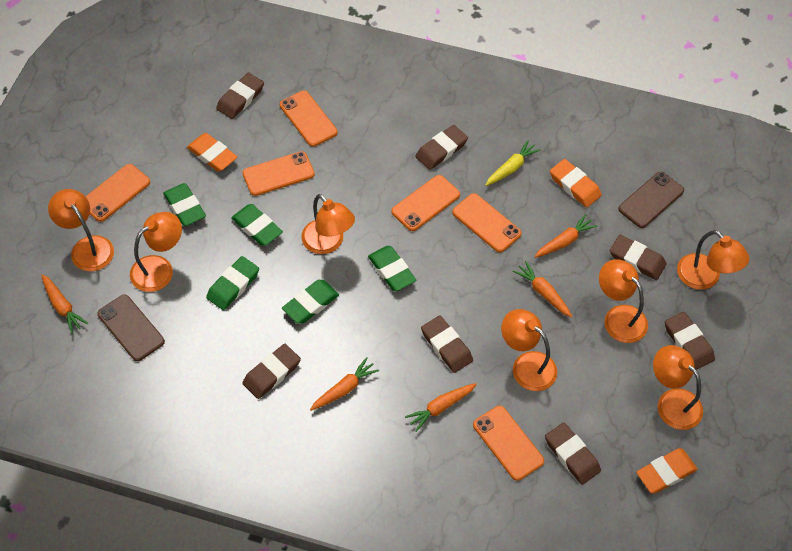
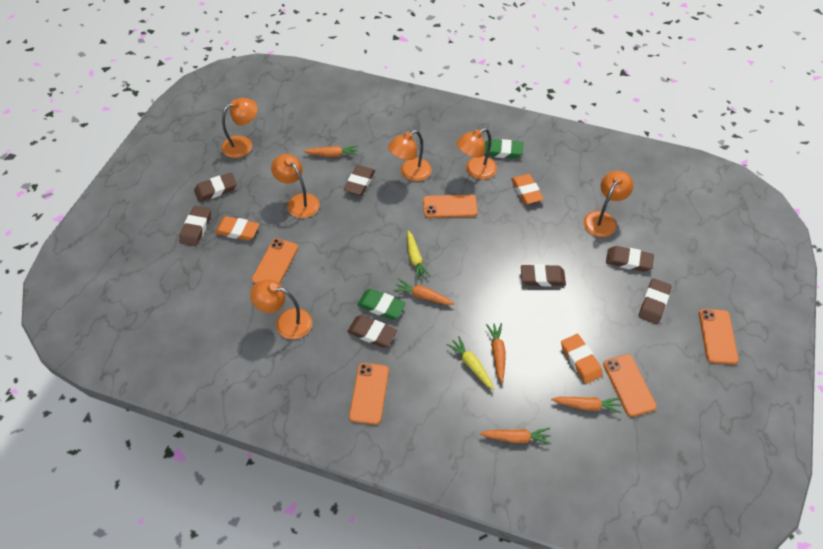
brown phone: 2 -> 0
green eraser: 5 -> 2
orange lamp: 7 -> 6
orange phone: 6 -> 5
yellow carrot: 1 -> 2

